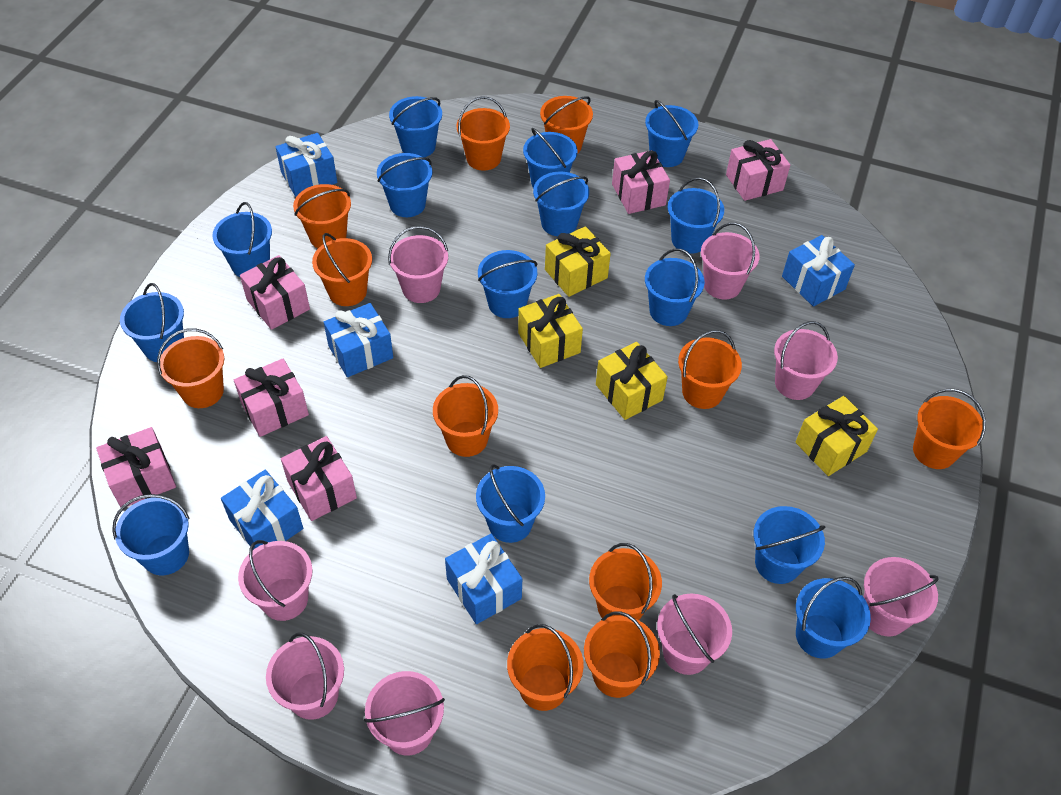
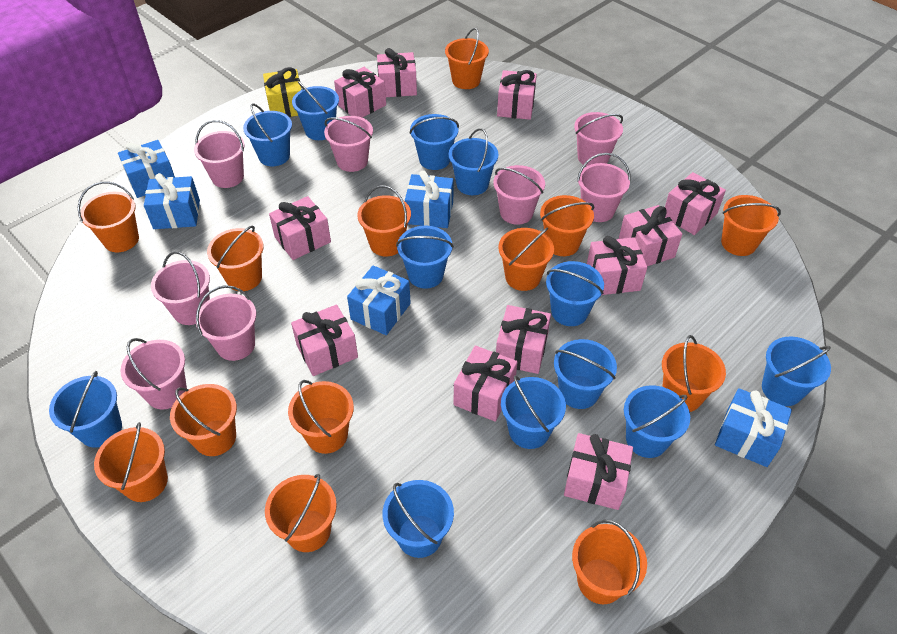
blue bucket: 14 -> 12
orange bucket: 11 -> 13
pink gift: 6 -> 11
yellow gift: 4 -> 1

